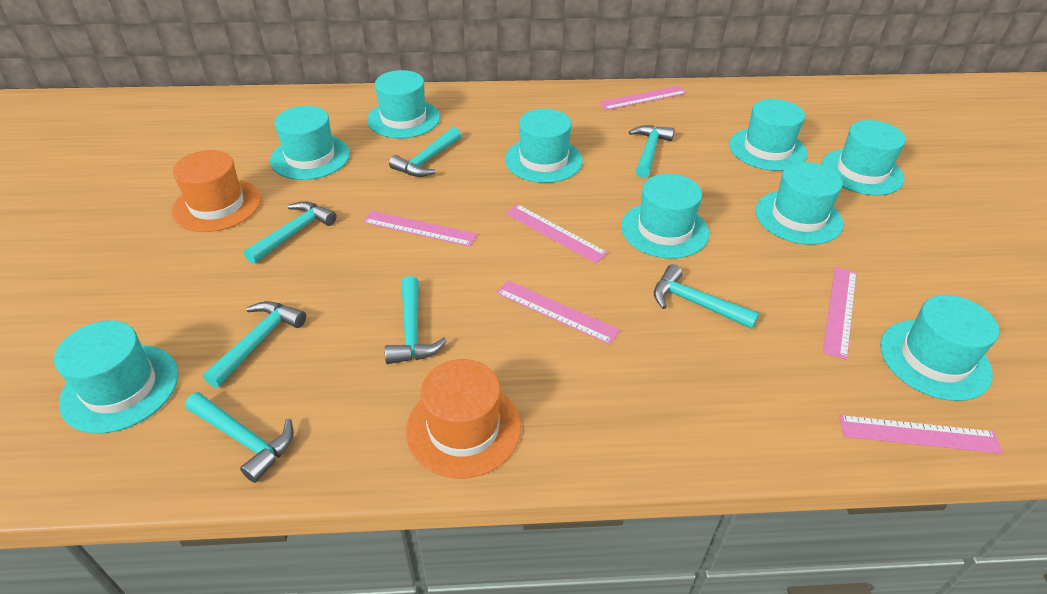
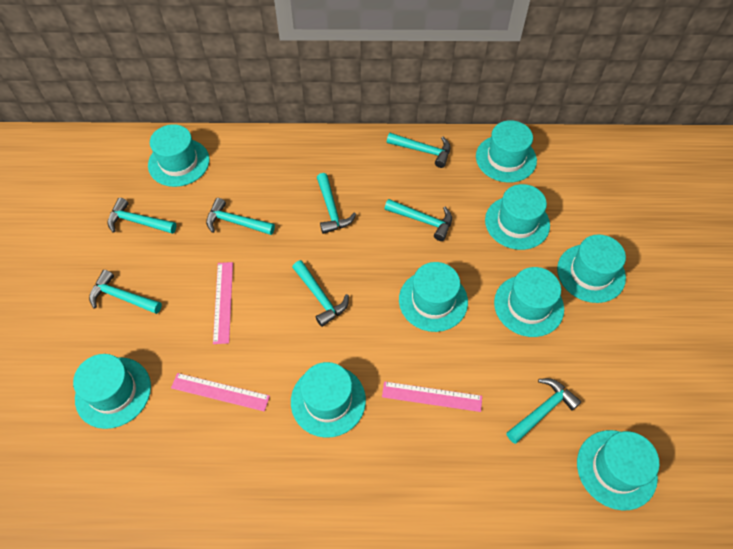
orange hat: 2 -> 0
pink ruler: 6 -> 3
turquoise hammer: 7 -> 8

